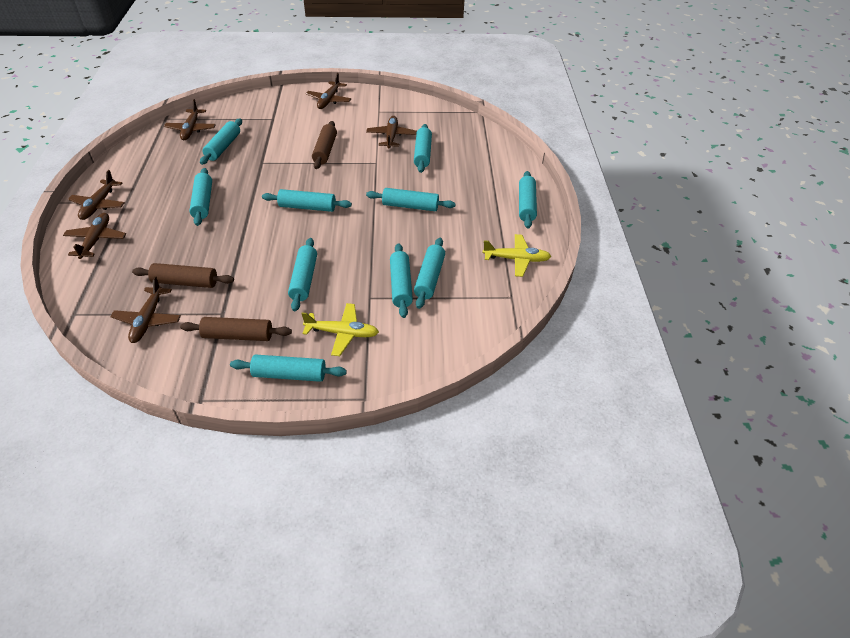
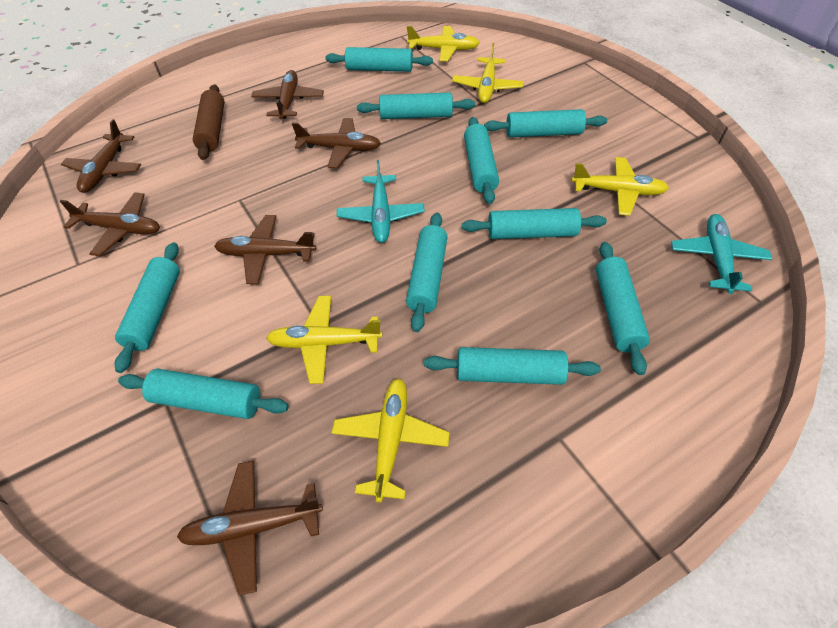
brown rolling pin: 3 -> 1
turquoise plane: 0 -> 2
yellow plane: 2 -> 5

